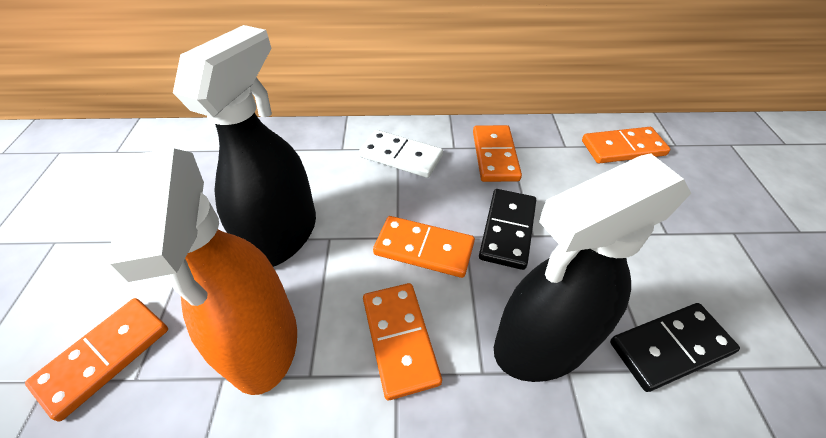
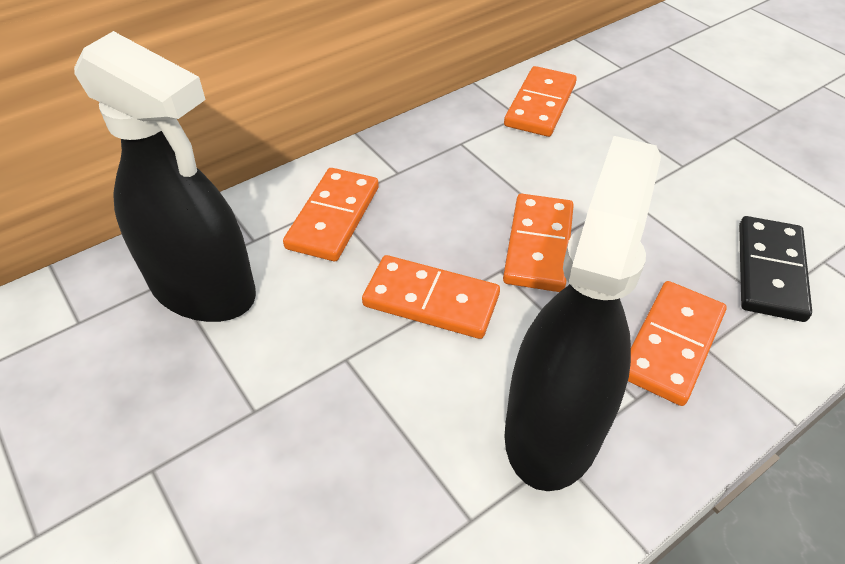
black domino: 2 -> 1
orange spray bottle: 1 -> 0
white domino: 1 -> 0

